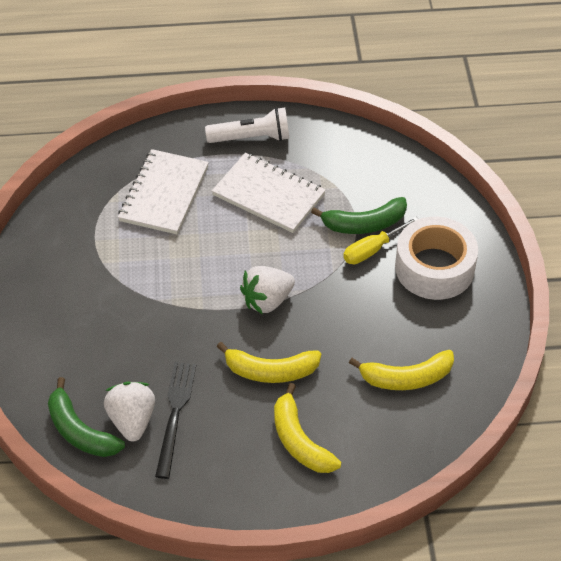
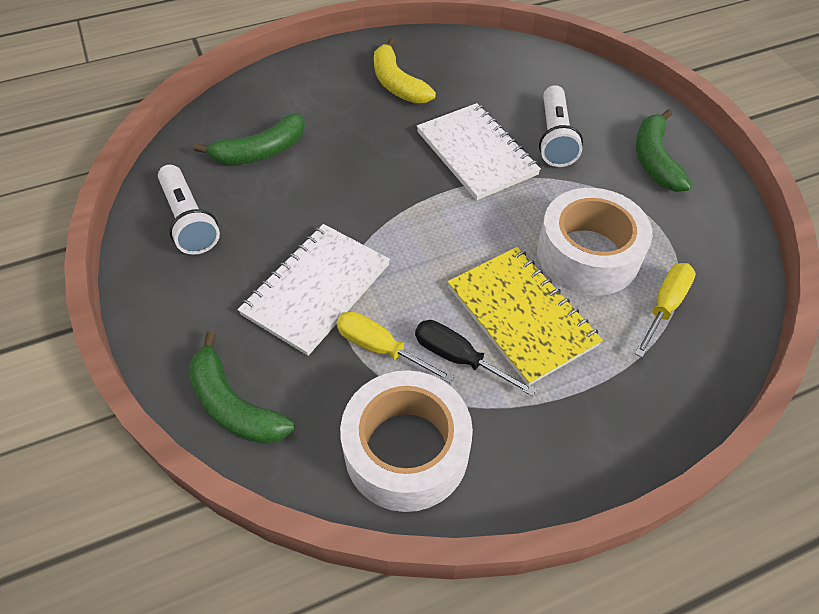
black fork: 1 -> 0
black screwdriver: 0 -> 1
green banana: 2 -> 3
white flashlight: 1 -> 2
white strawberry: 2 -> 0
white tape: 1 -> 2
yellow banana: 3 -> 1
yellow notebook: 0 -> 1
yellow screwdriver: 1 -> 2

